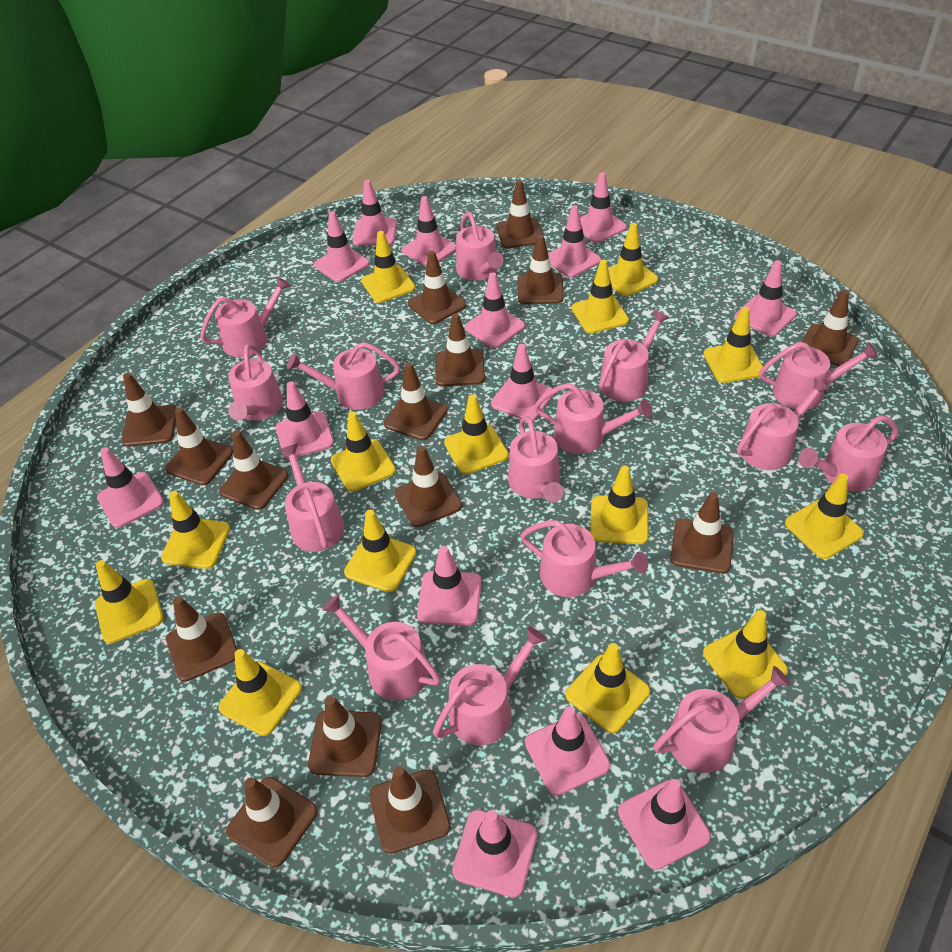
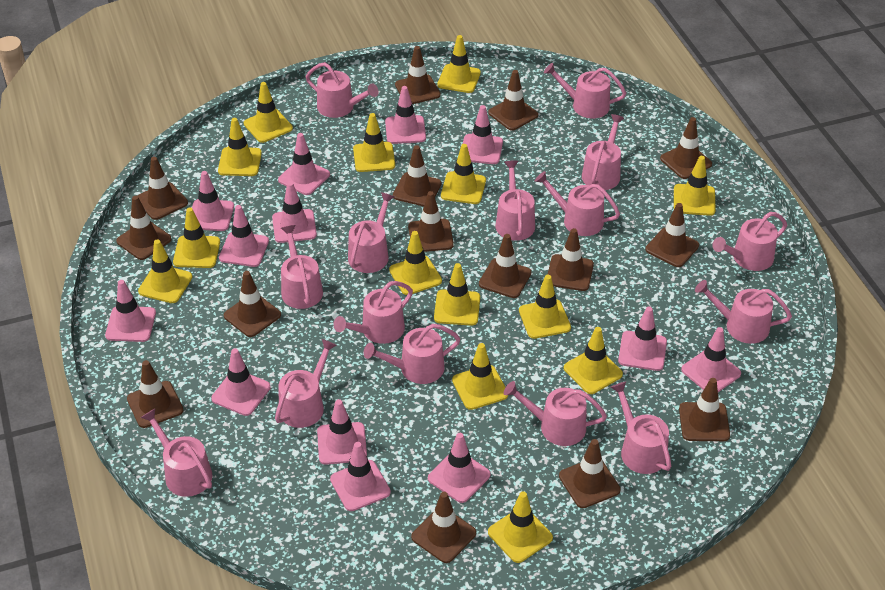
pink traffic cone: 14 -> 13

